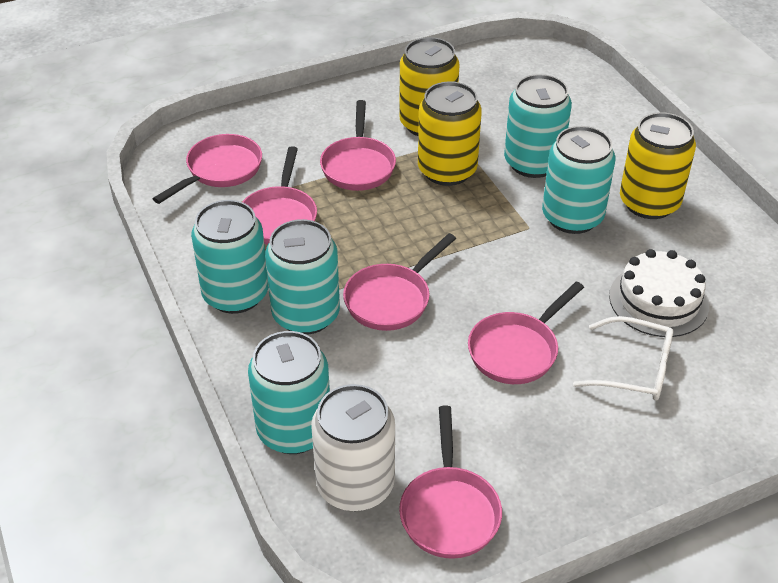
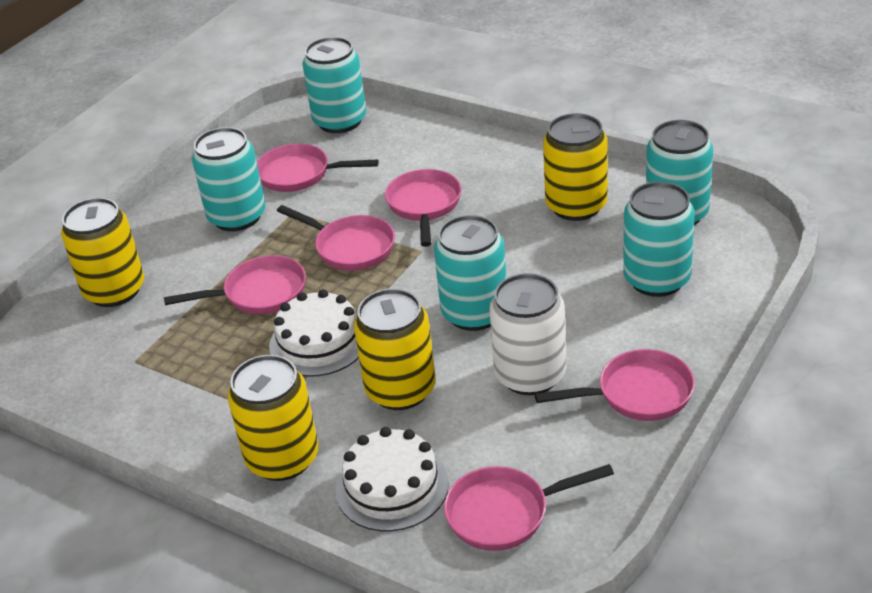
white cake: 1 -> 2
white glasses: 1 -> 0
yellow can: 3 -> 4

